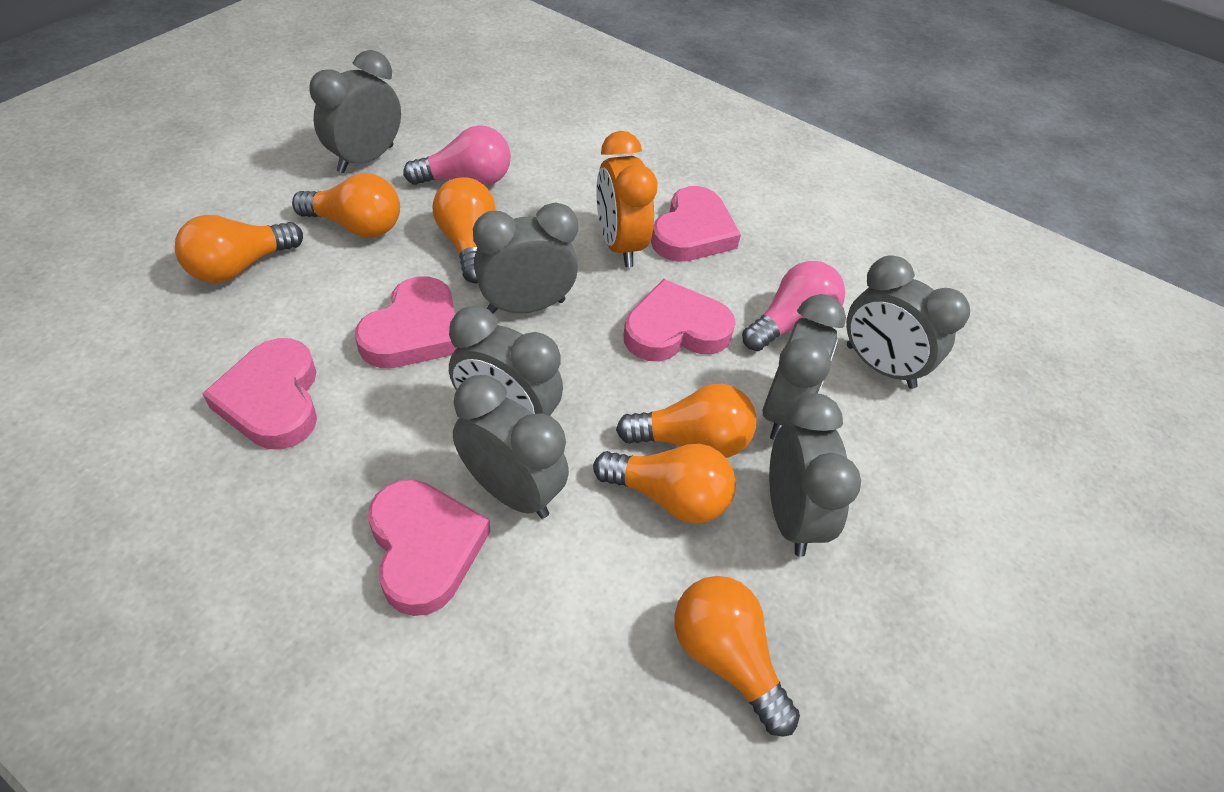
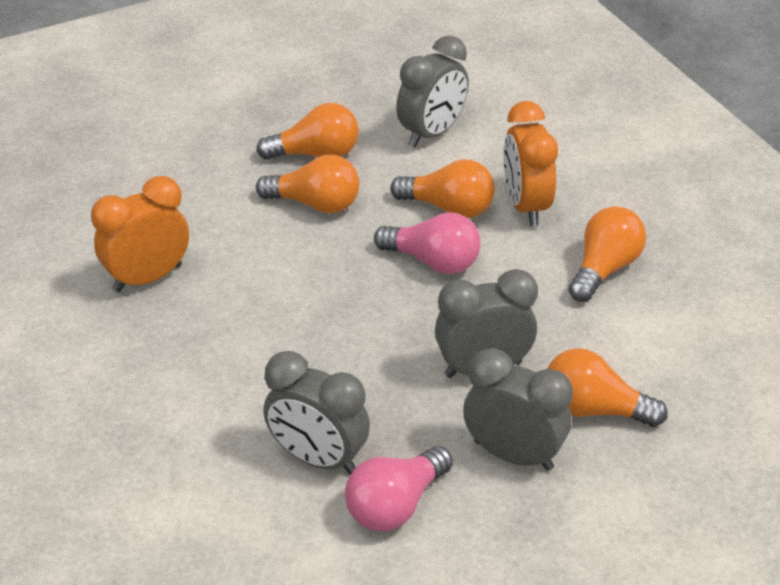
grey clock: 7 -> 4
orange clock: 1 -> 2
orange light bulb: 6 -> 5
pink heart: 5 -> 0

